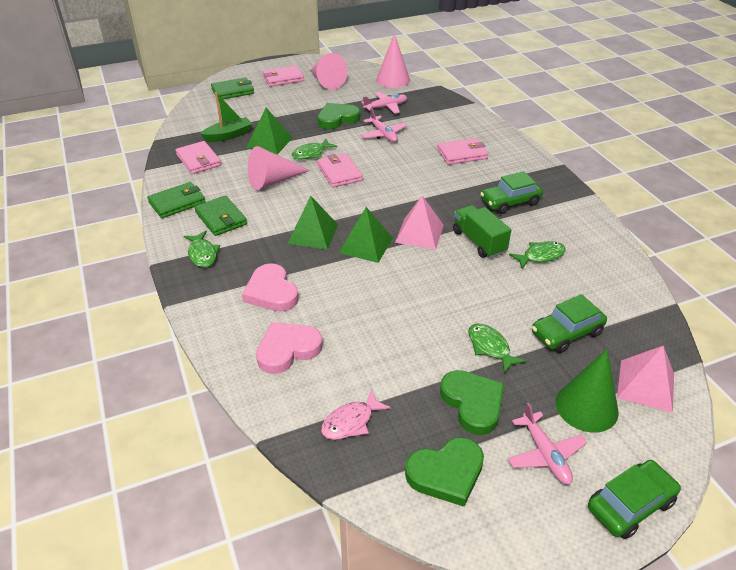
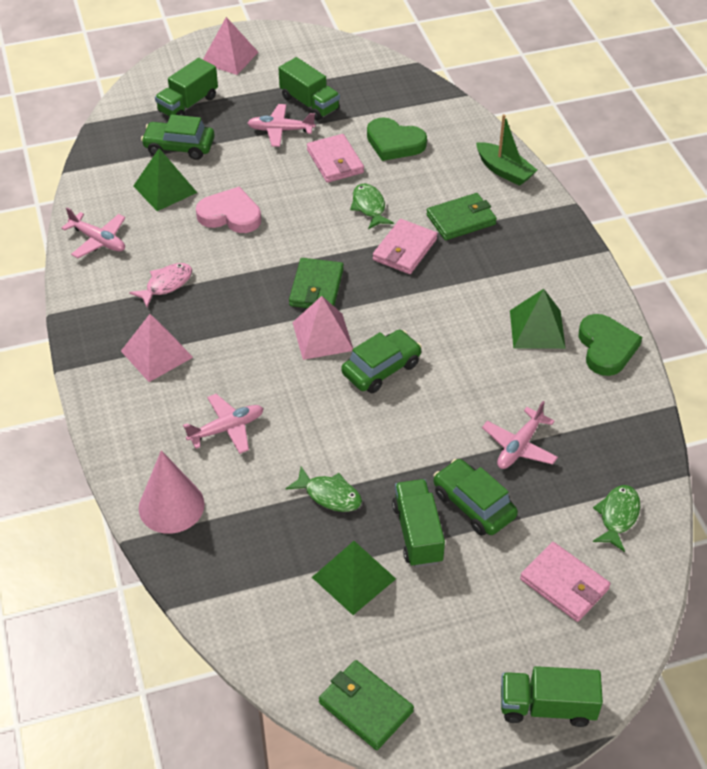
green cone: 1 -> 0
green fish: 4 -> 3
green heart: 3 -> 2
green truck: 1 -> 4
pink cone: 3 -> 1
pink heart: 2 -> 1
pink plane: 3 -> 4
pink pyramid: 2 -> 3
pink wallet: 4 -> 3

